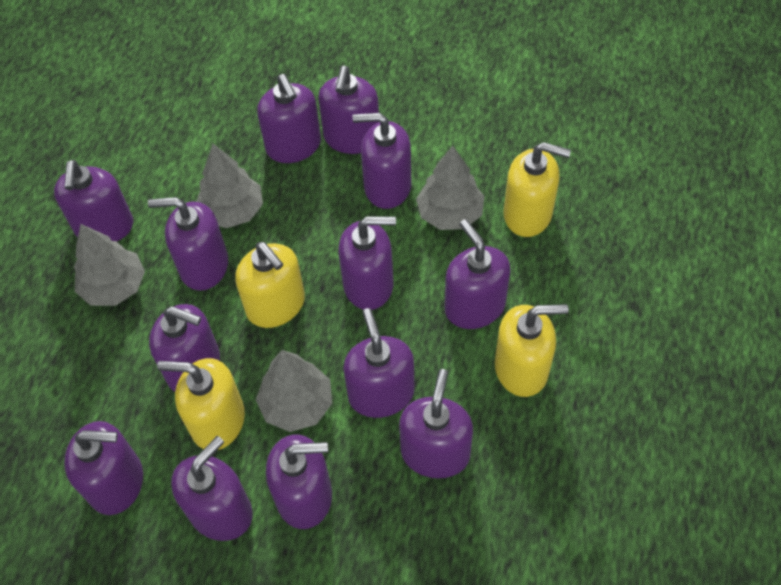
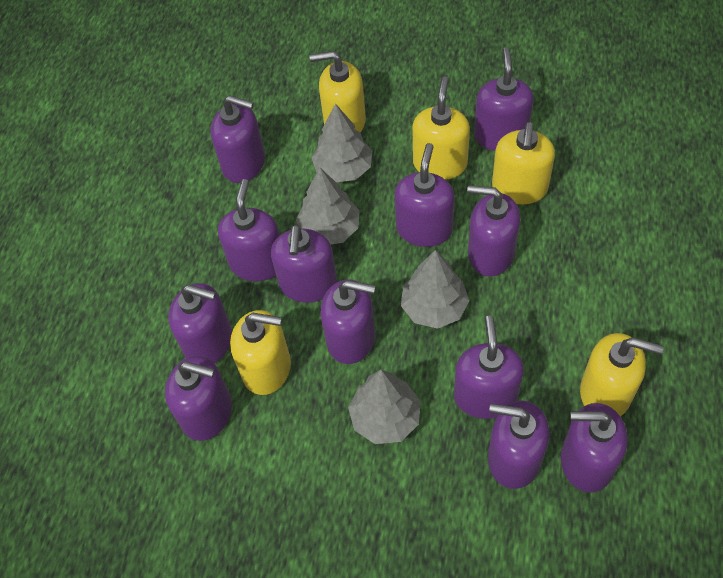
purple soap dispenser: 13 -> 12
yellow soap dispenser: 4 -> 5

